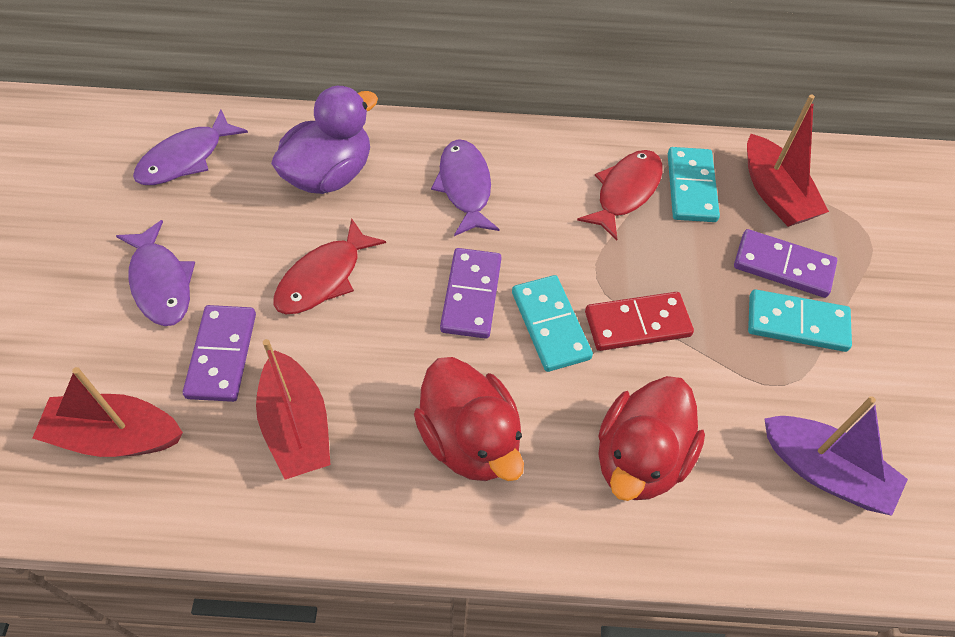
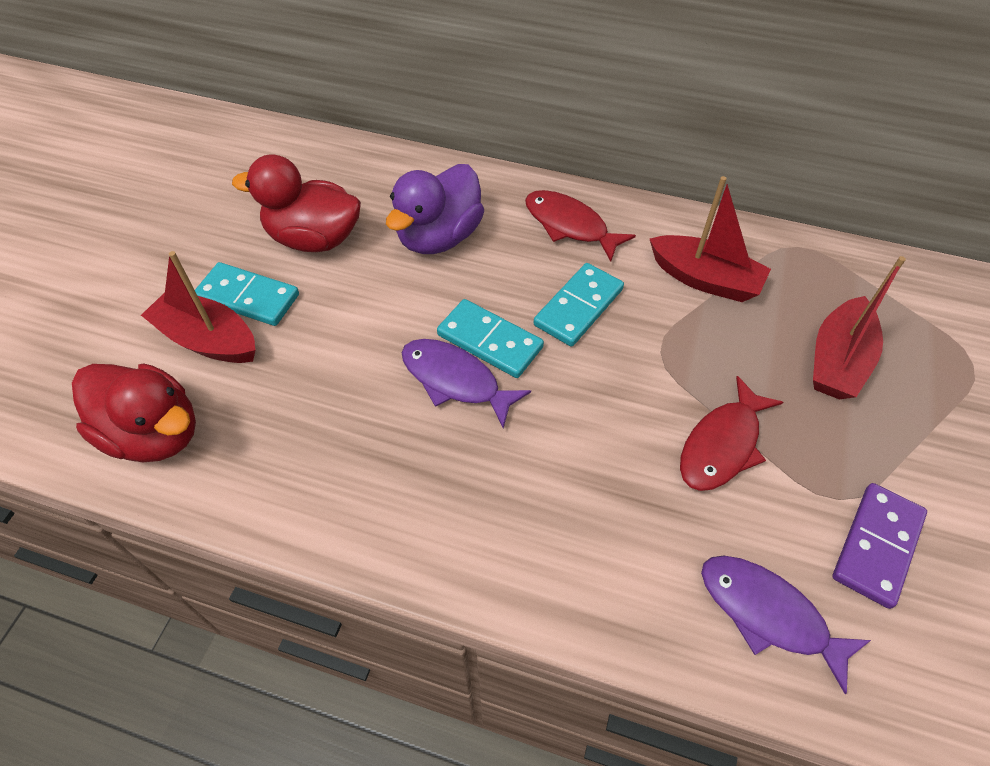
purple boat: 1 -> 0
purple domino: 3 -> 1
purple fish: 3 -> 2
red domino: 1 -> 0

